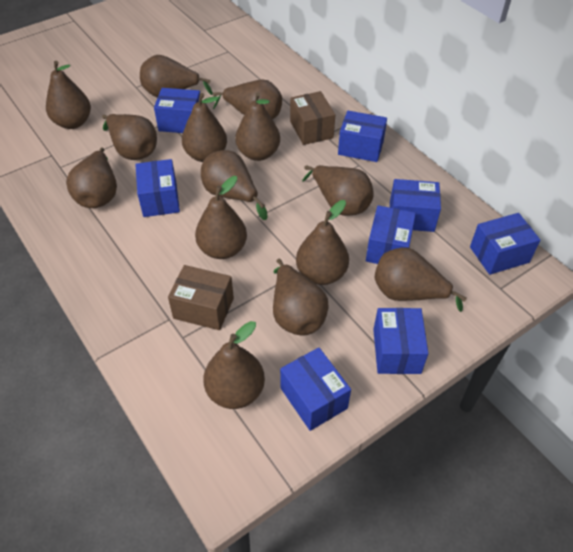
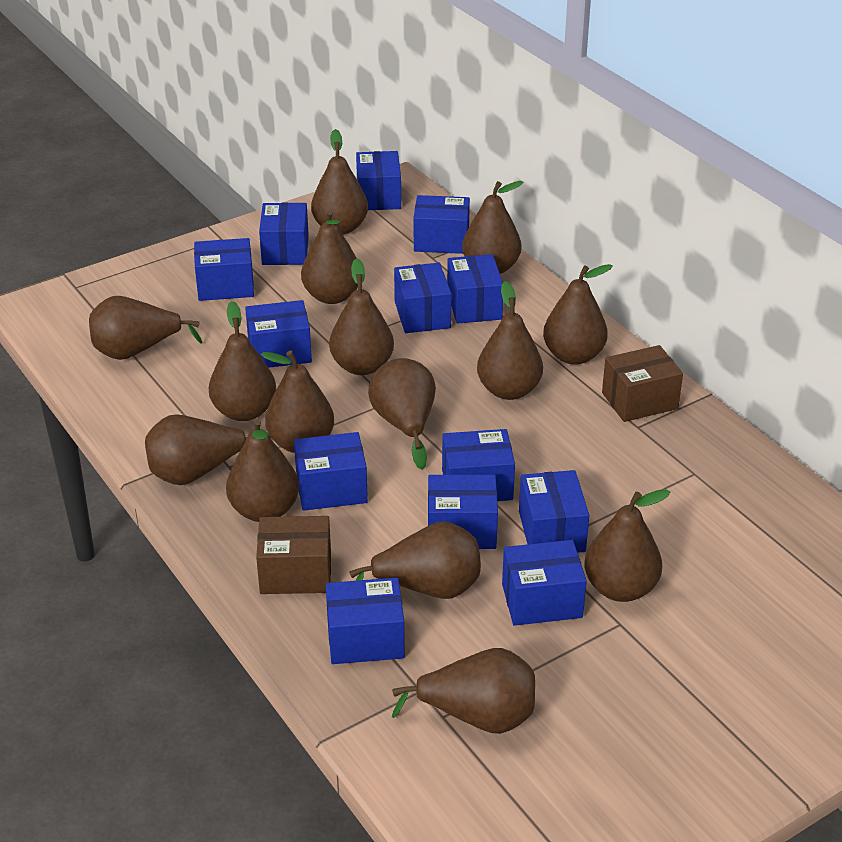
blue box: 8 -> 13
brown pear: 14 -> 15

